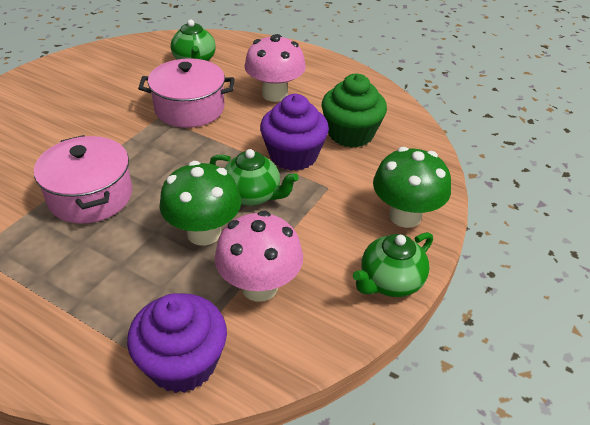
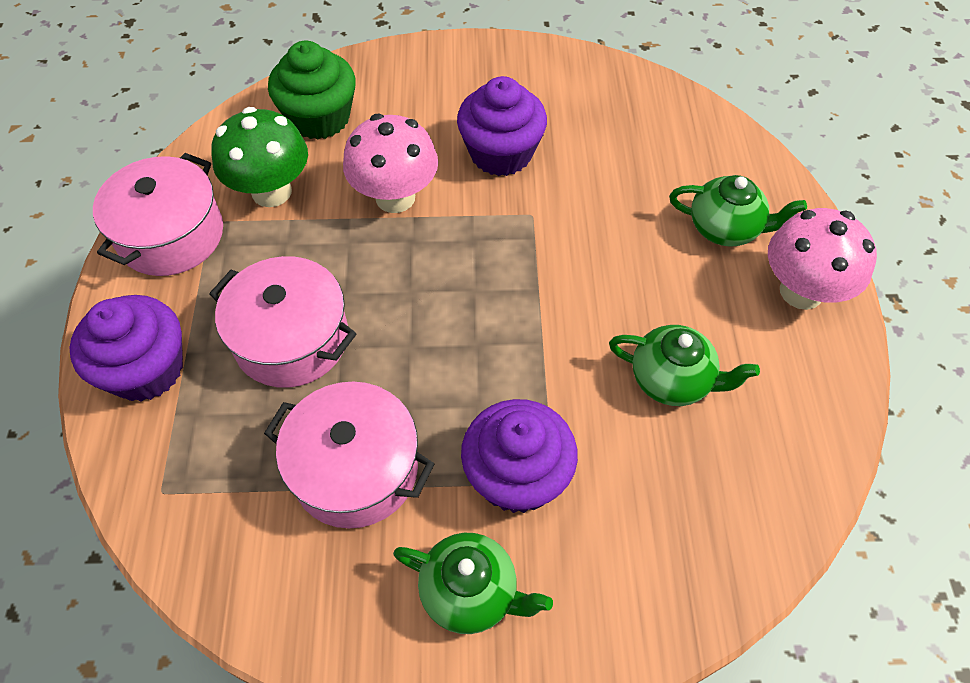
green mushroom: 2 -> 1
pink pot: 2 -> 3
purple cupcake: 2 -> 3

